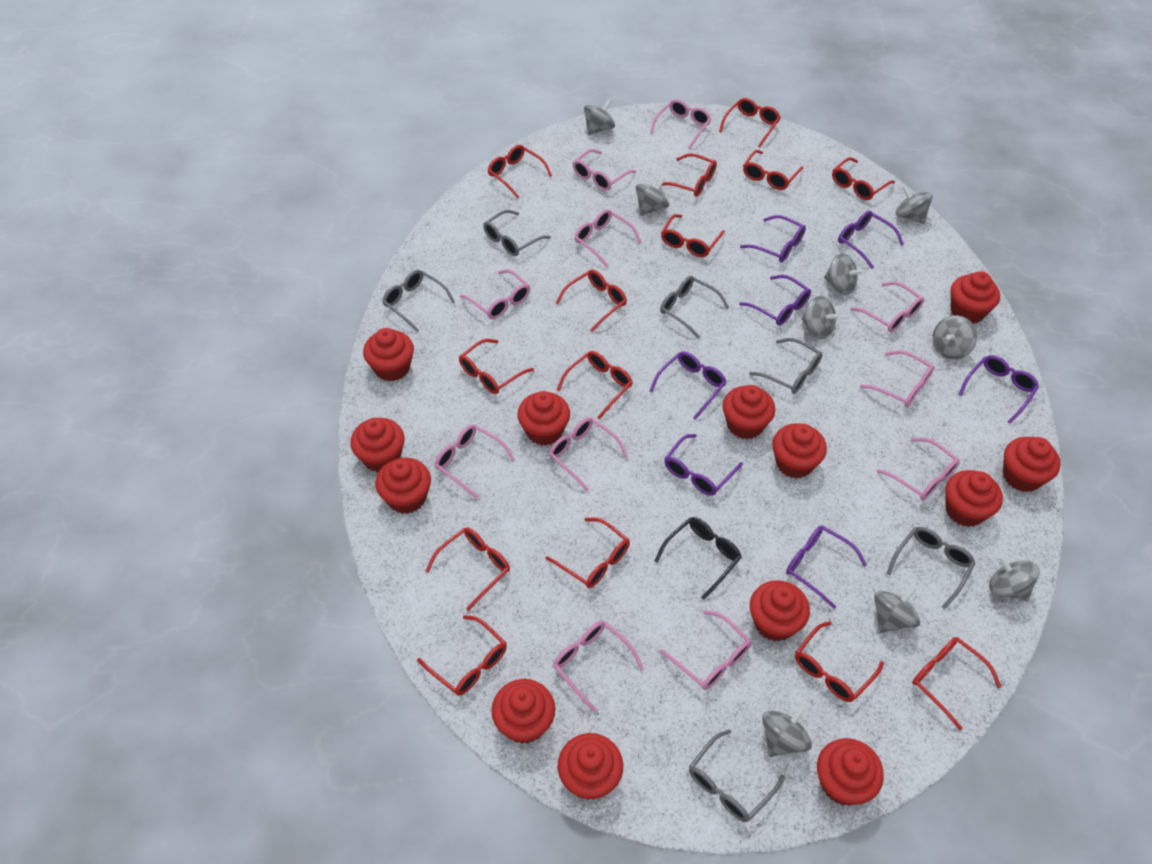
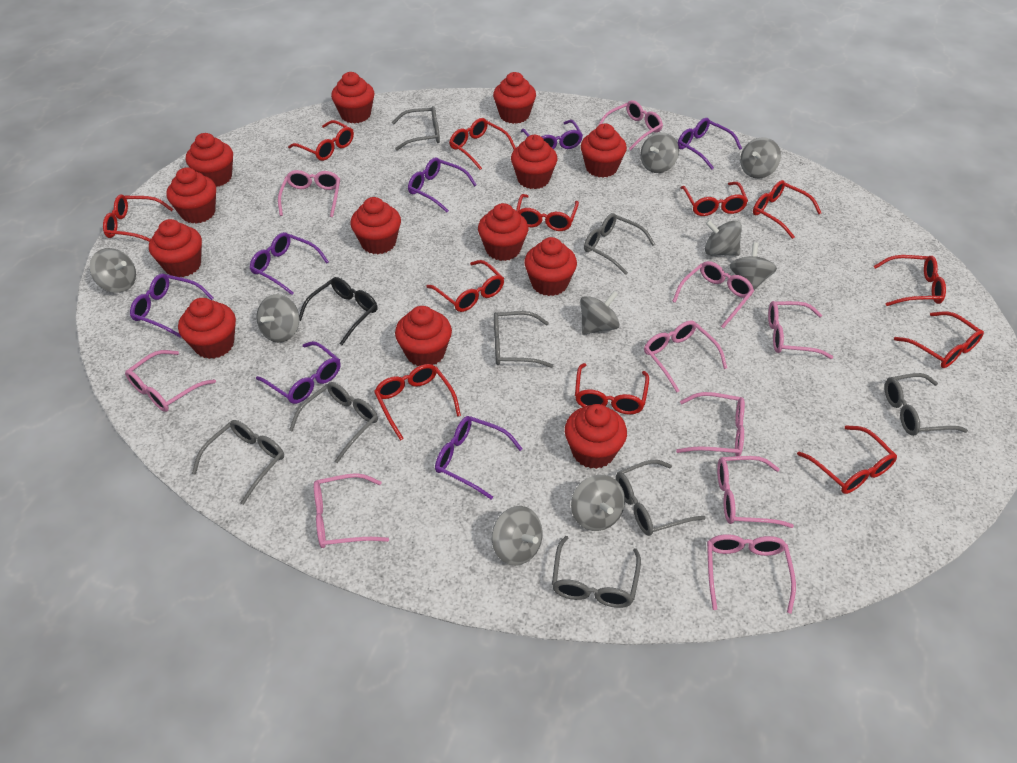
grey glasses: 6 -> 8
pink glasses: 11 -> 10
red glasses: 14 -> 12

